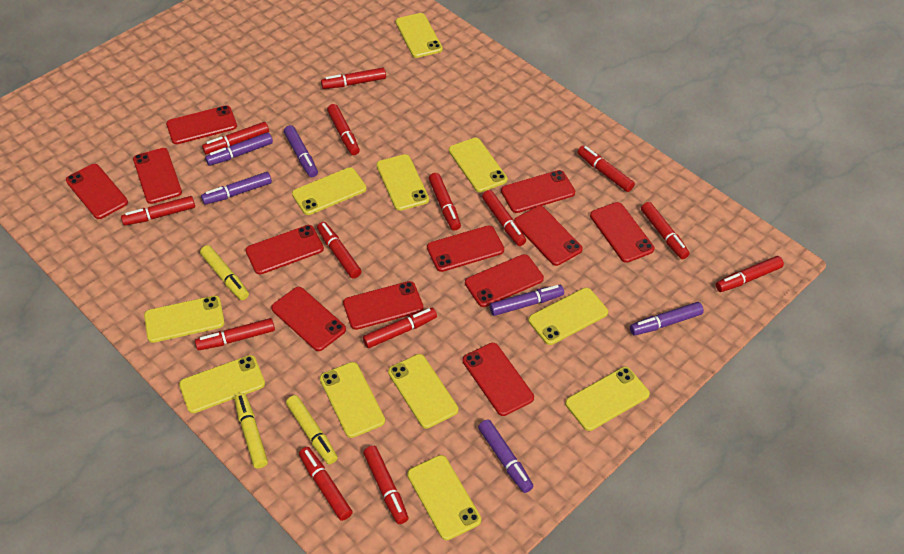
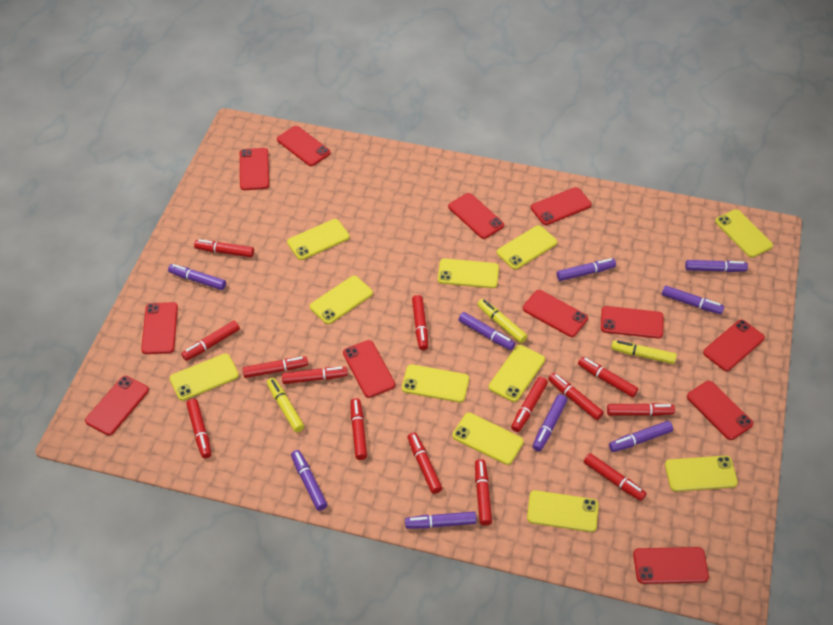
purple marker: 6 -> 9

